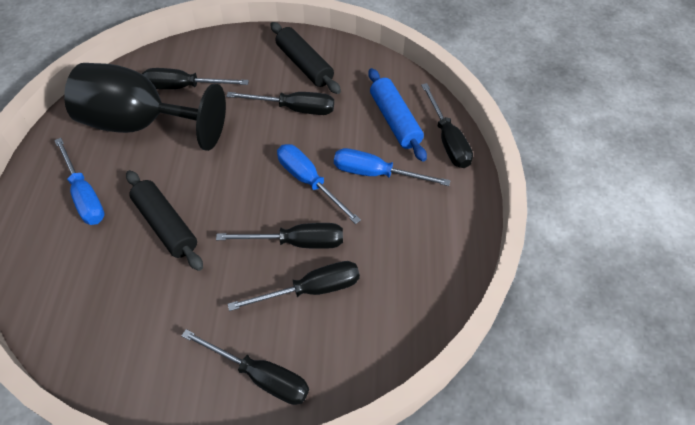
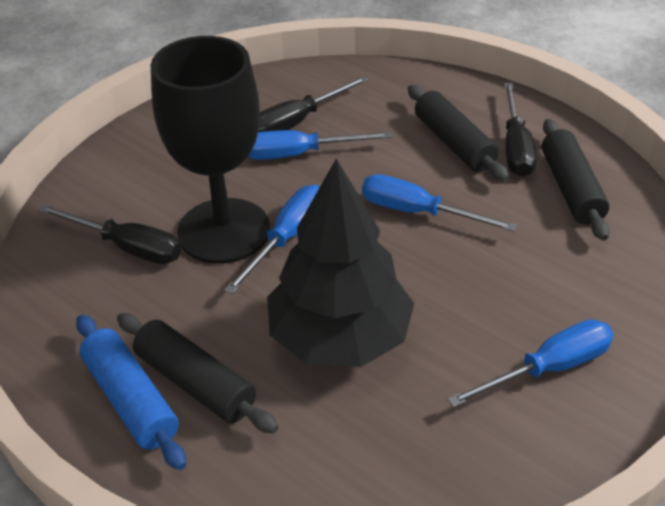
black rolling pin: 2 -> 3
black screwdriver: 6 -> 3
black tree: 0 -> 1
blue screwdriver: 3 -> 4

